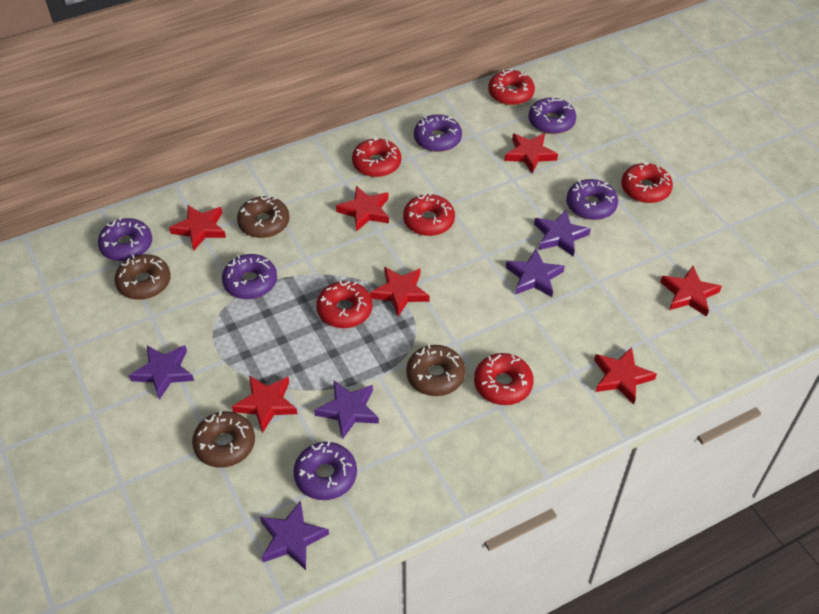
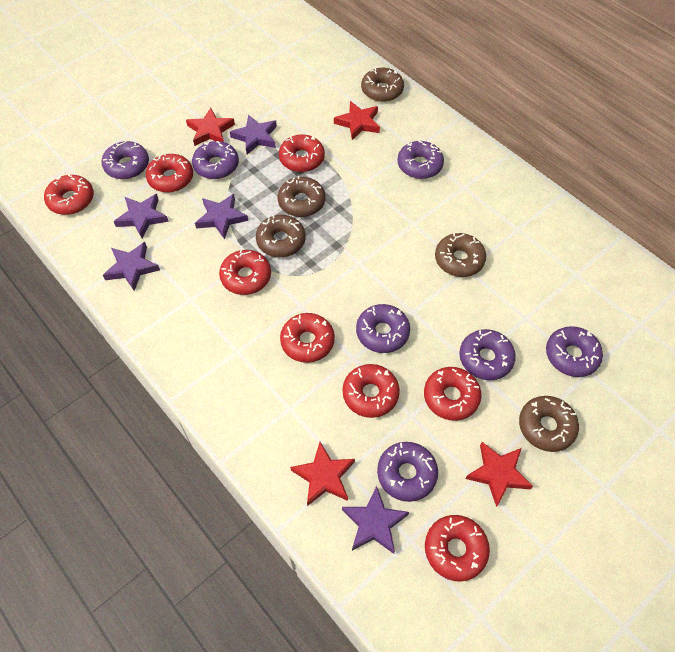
brown donut: 4 -> 5
purple donut: 6 -> 7
red donut: 6 -> 8
red star: 7 -> 4

